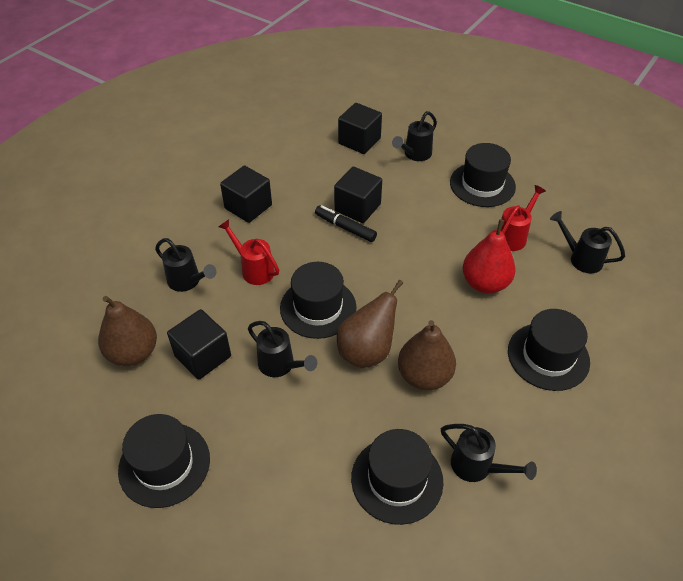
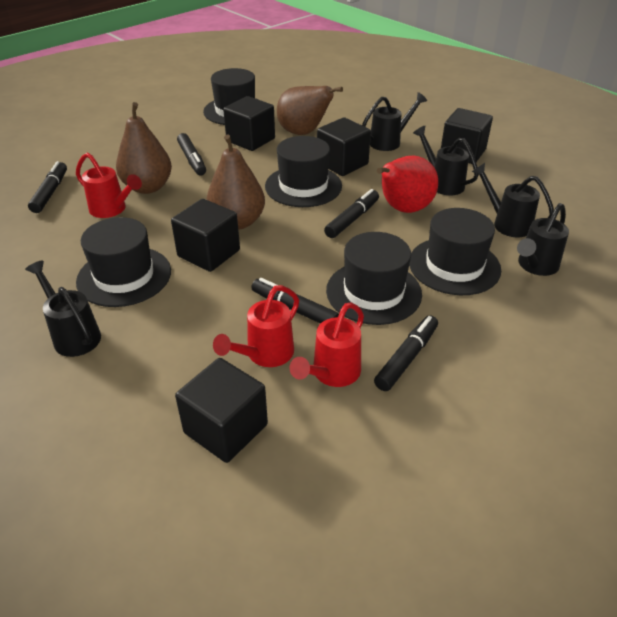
black cube: 4 -> 5
black marker: 1 -> 5
red watering can: 2 -> 3

